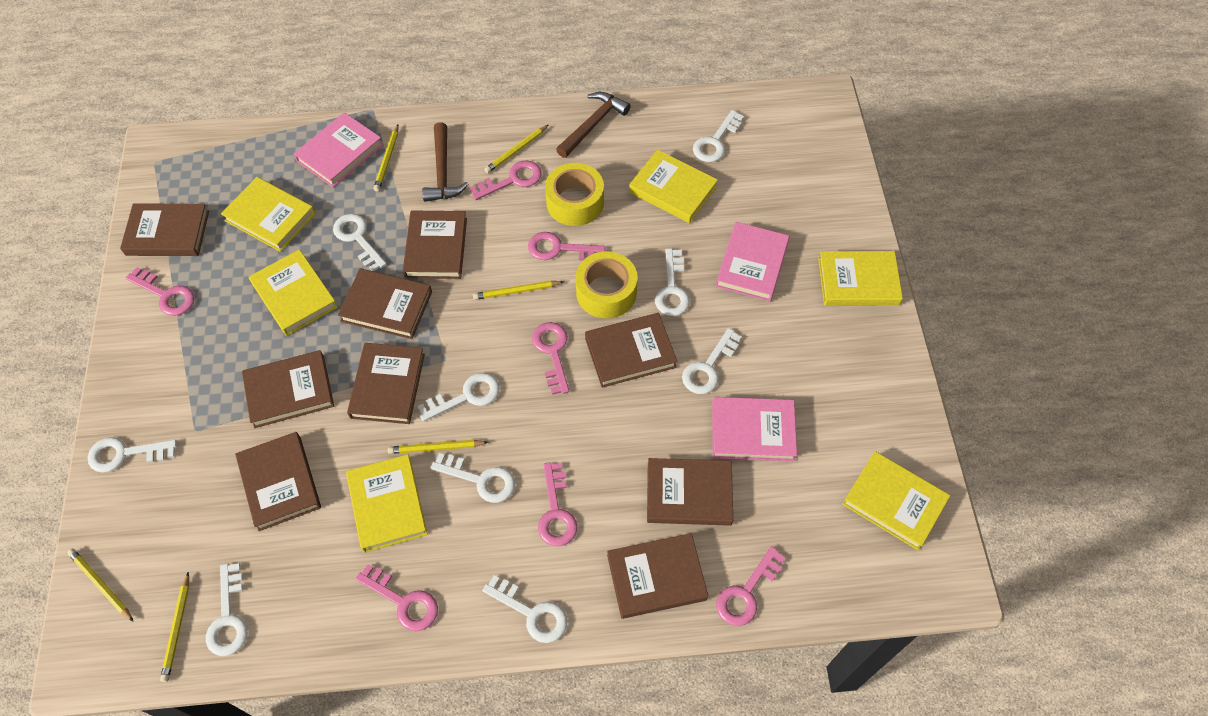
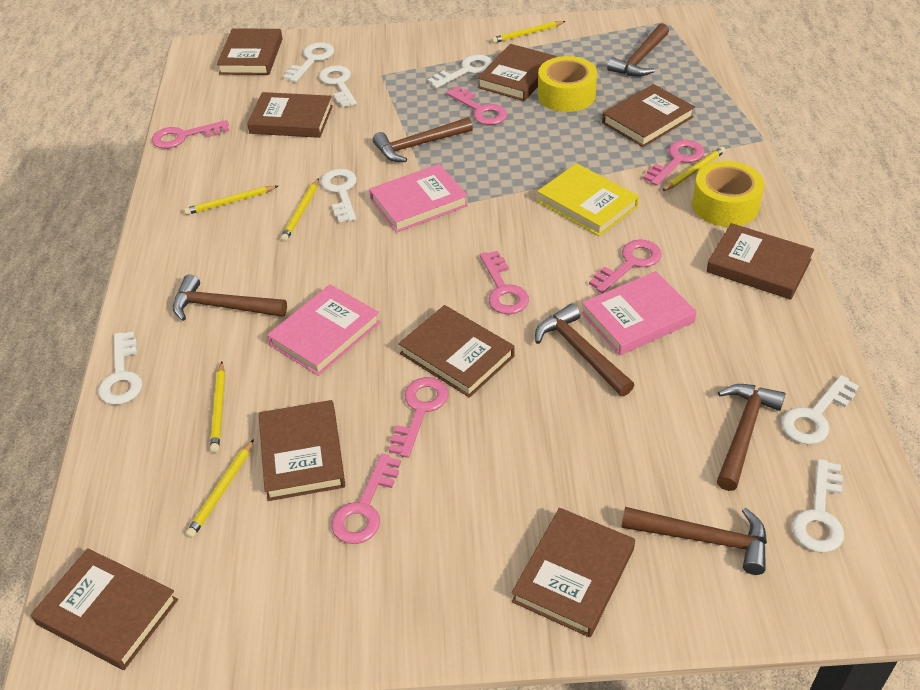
brown hammer: 2 -> 6
white key: 9 -> 7
yellow book: 6 -> 1

